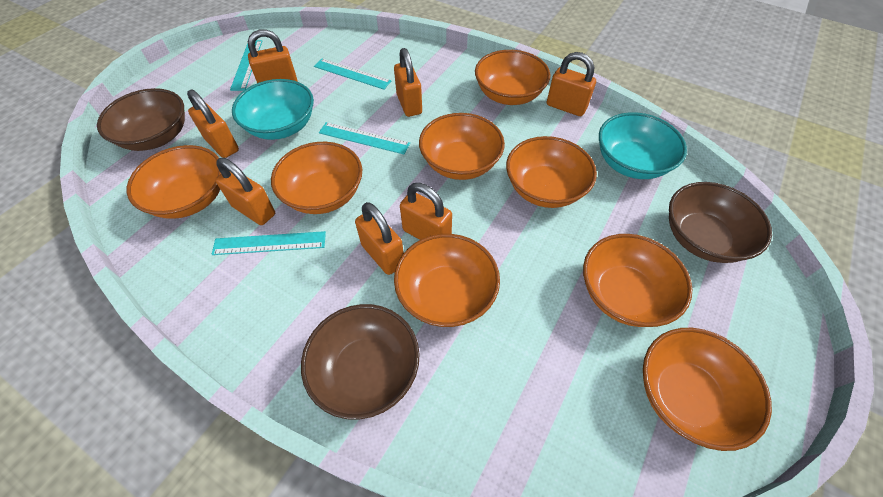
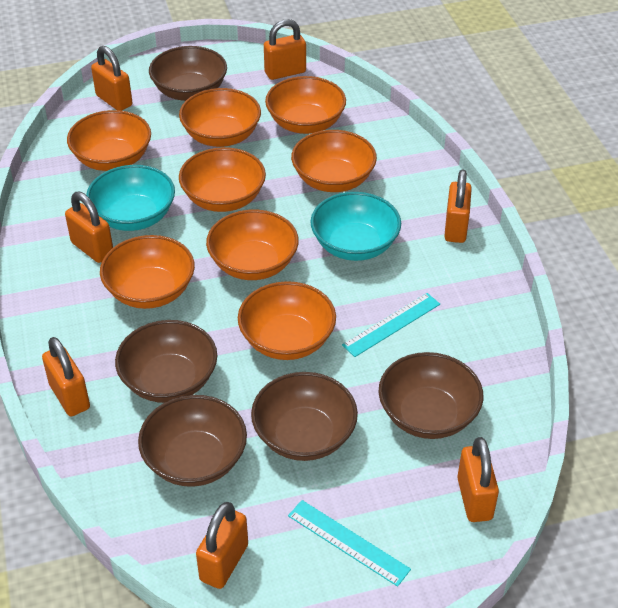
brown bowl: 3 -> 5
turquoise ruler: 4 -> 2

